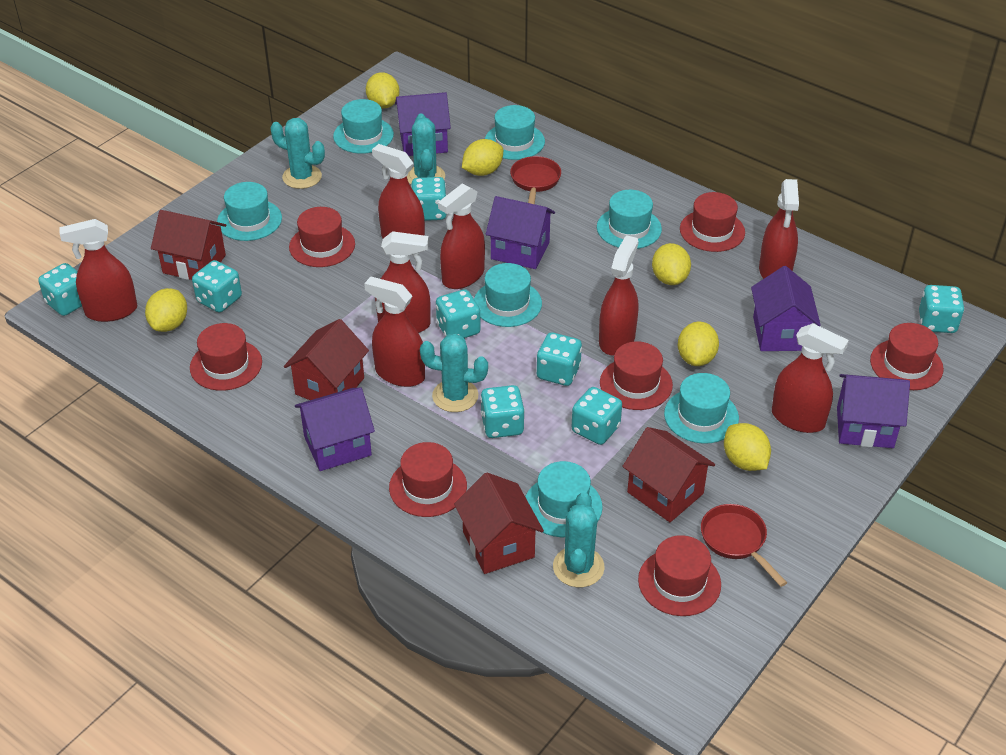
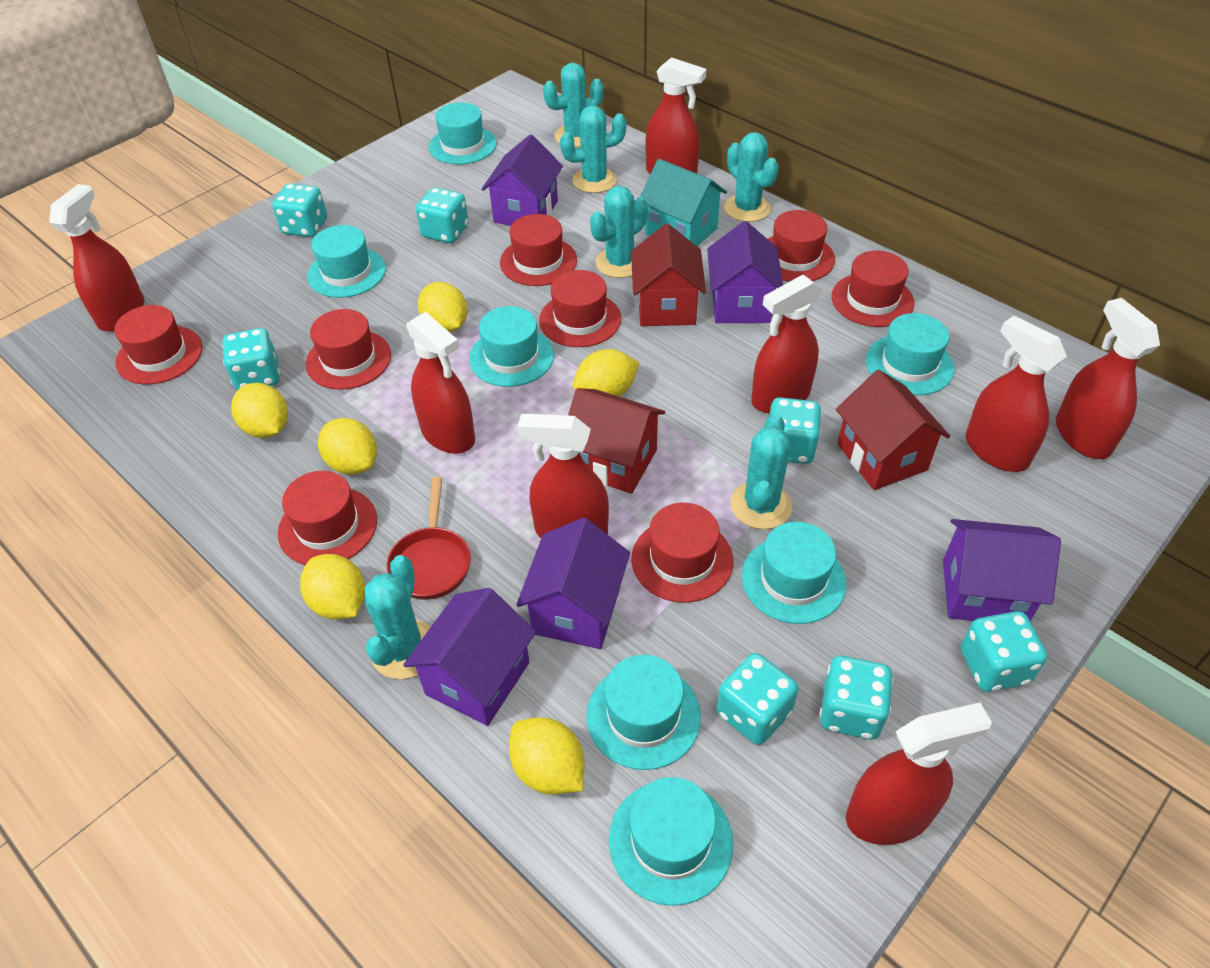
red hat: 7 -> 8
red house: 4 -> 3
red pan: 2 -> 1
turquoise cactus: 4 -> 6
turquoise dice: 8 -> 7
turquoise house: 0 -> 1

